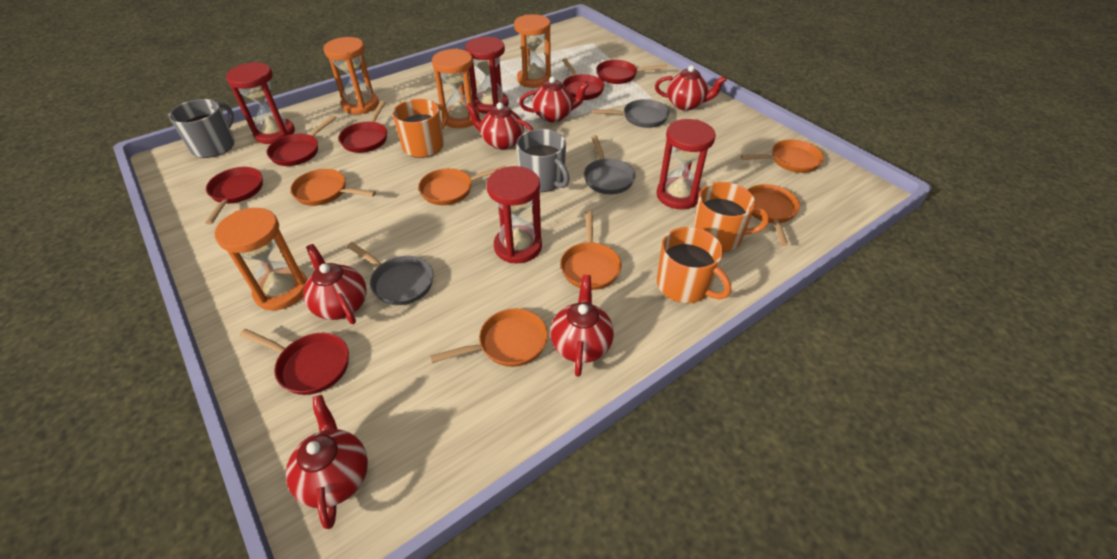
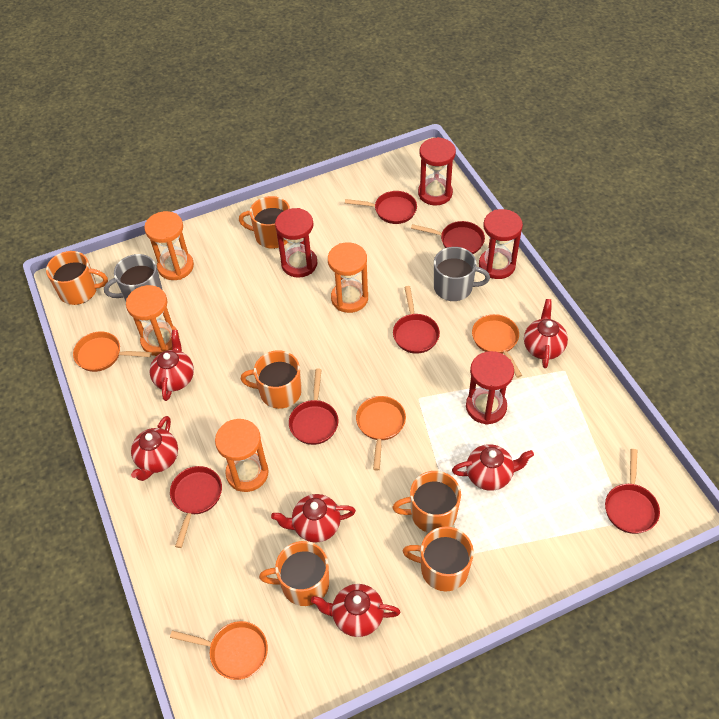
grey pan: 3 -> 0
orange mug: 3 -> 6
orange pan: 6 -> 4

